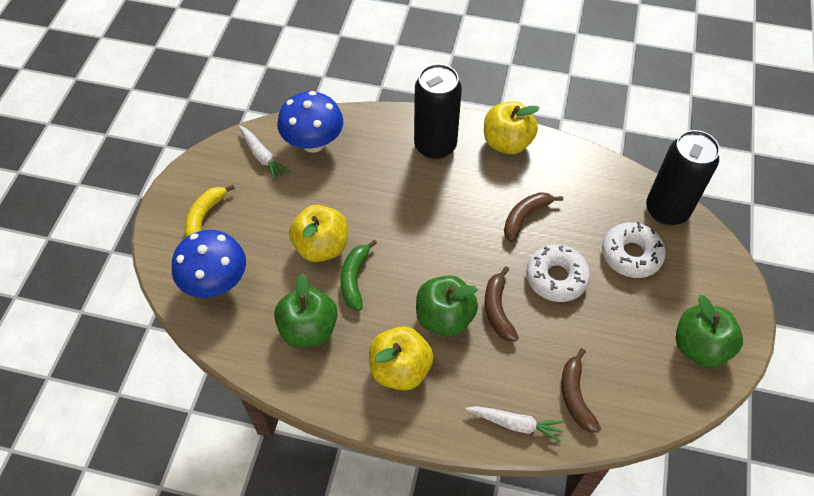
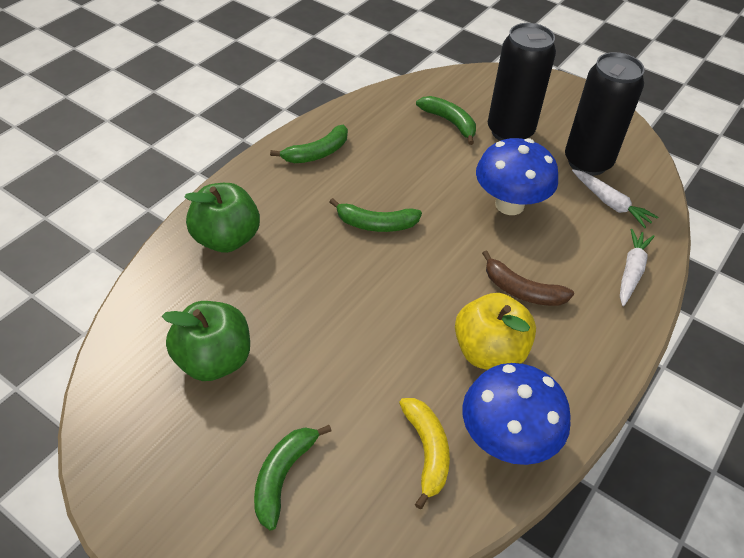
brown banana: 3 -> 1
green apple: 3 -> 2
green banana: 1 -> 4
white donut: 2 -> 0
yellow apple: 3 -> 1

